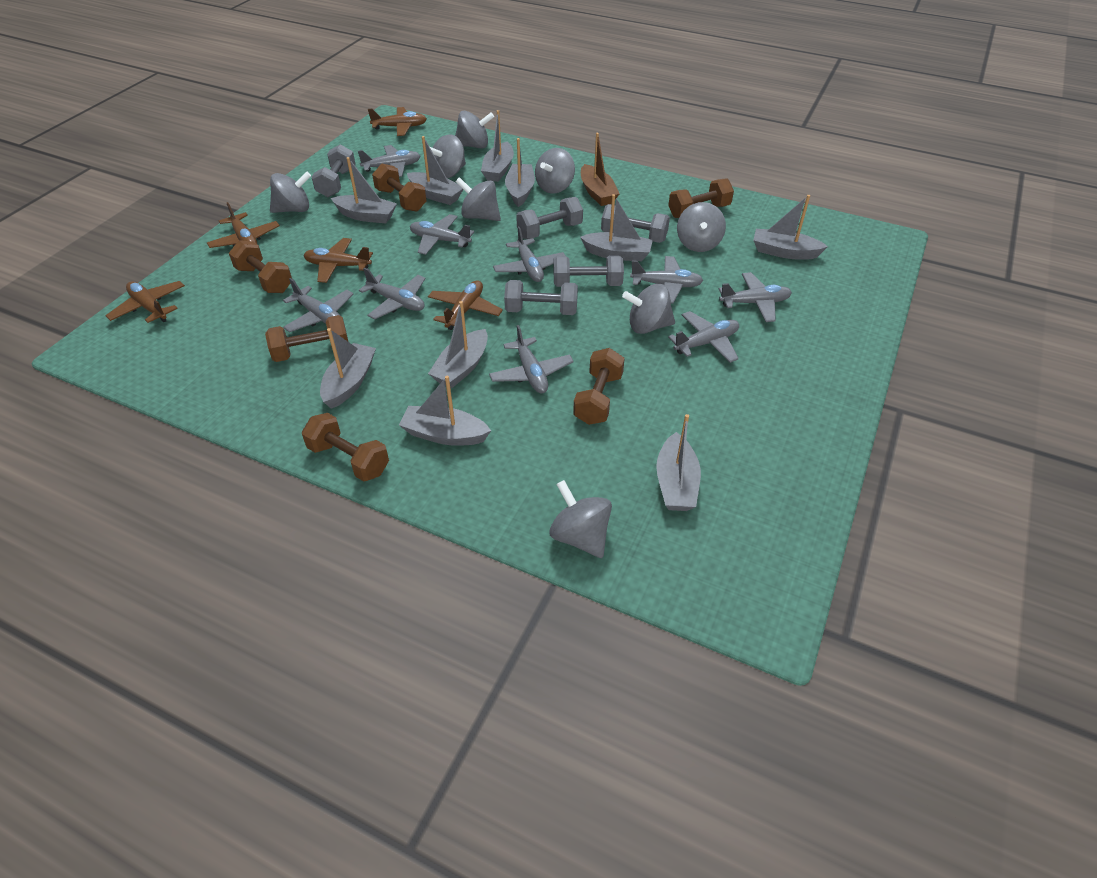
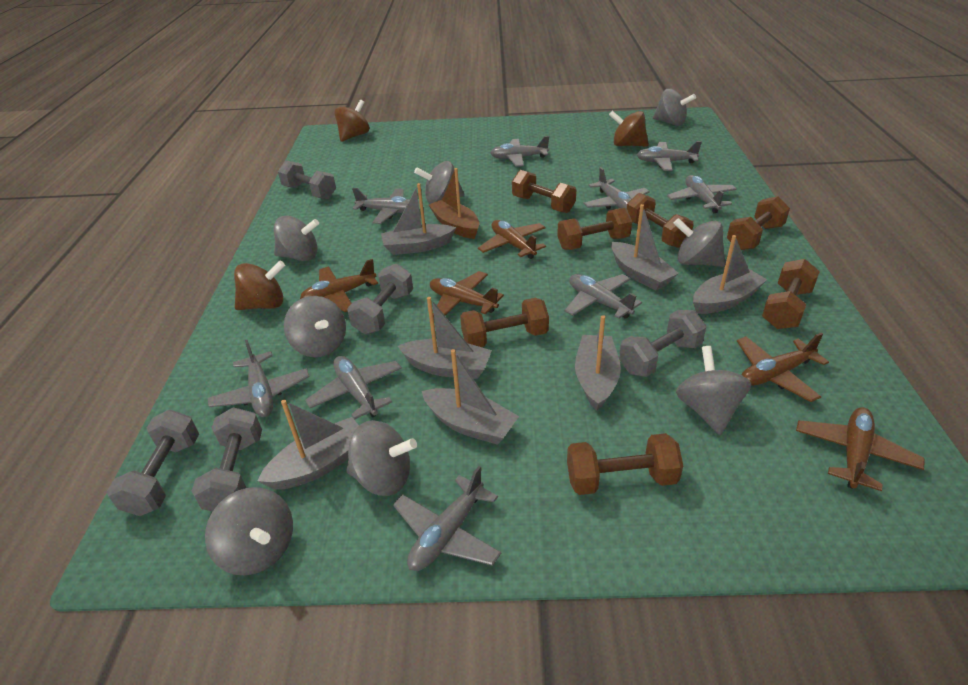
brown dumbbell: 6 -> 7
brown spinning top: 0 -> 3
grey boat: 10 -> 7

